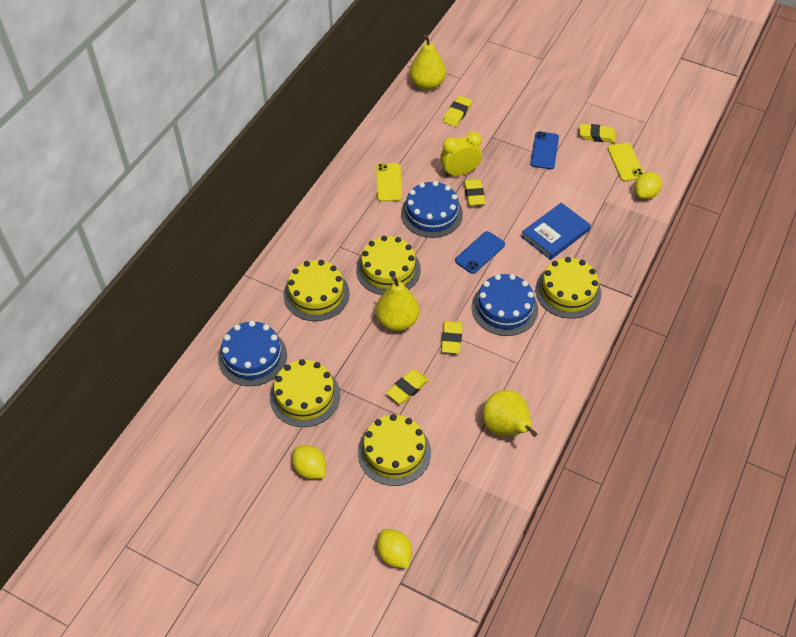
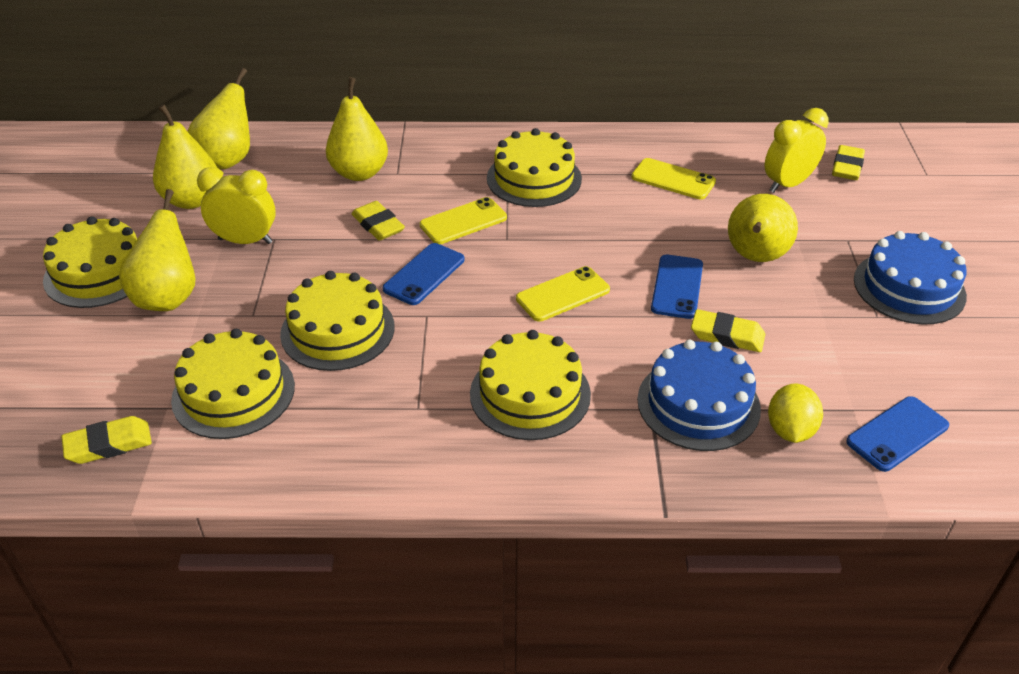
blue book: 1 -> 0
blue cake: 3 -> 2
blue phone: 2 -> 3
yellow clock: 1 -> 2
yellow eraser: 5 -> 4
yellow lemon: 3 -> 1
yellow pear: 3 -> 5
yellow phone: 2 -> 3

